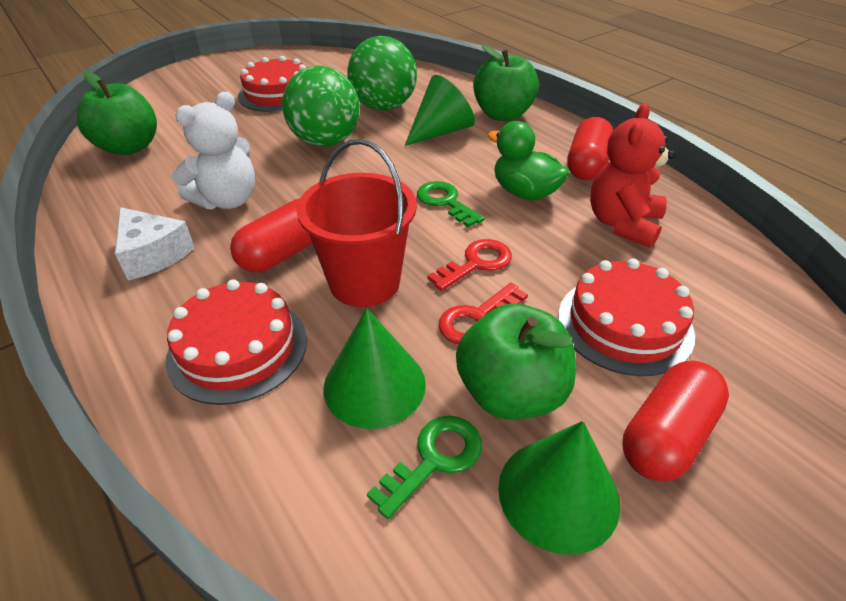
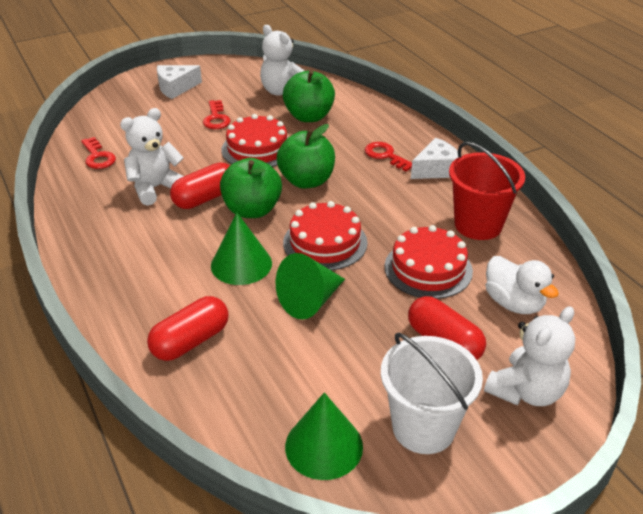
green ball: 2 -> 0
green duck: 1 -> 0
green key: 2 -> 0
red key: 2 -> 3
red teddy bear: 1 -> 0
white bucket: 0 -> 1
white cheese: 1 -> 2
white duck: 0 -> 1
white teddy bear: 1 -> 3

